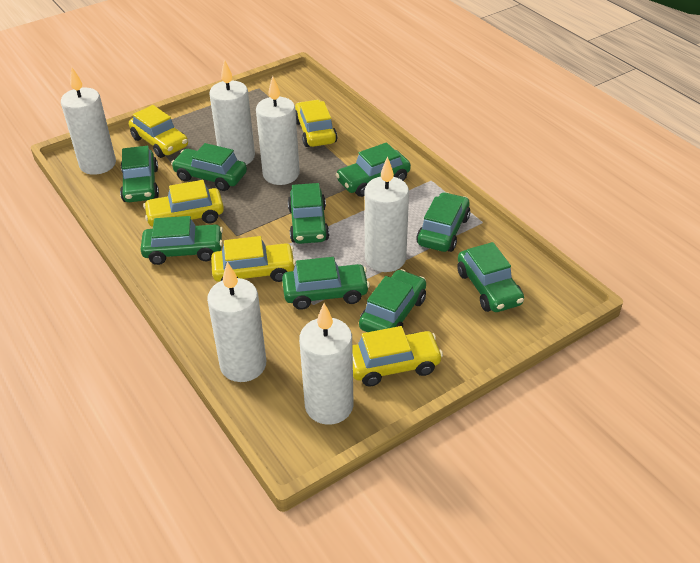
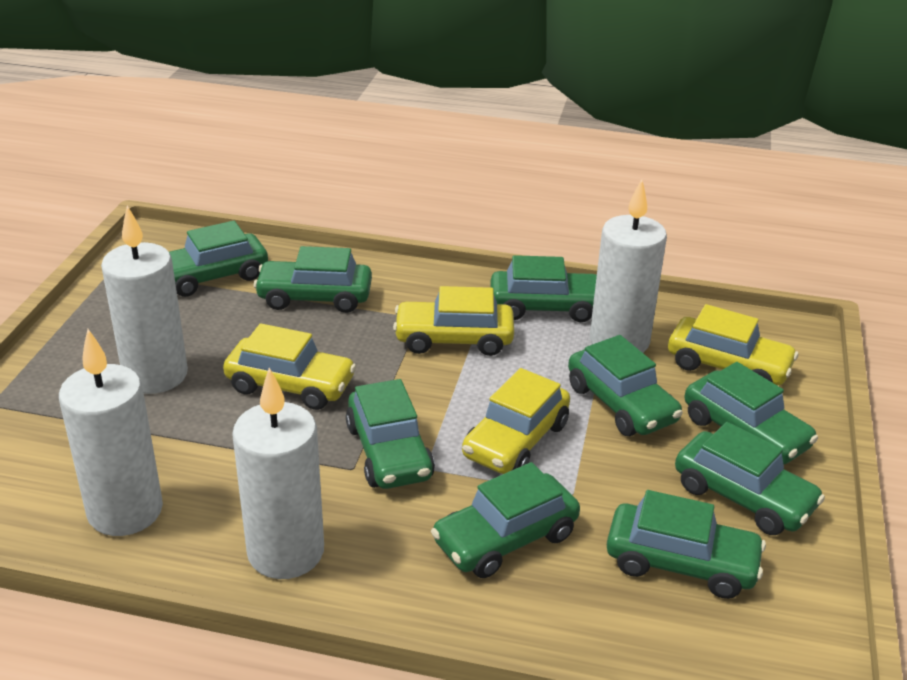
white candle: 6 -> 4
yellow car: 5 -> 4

